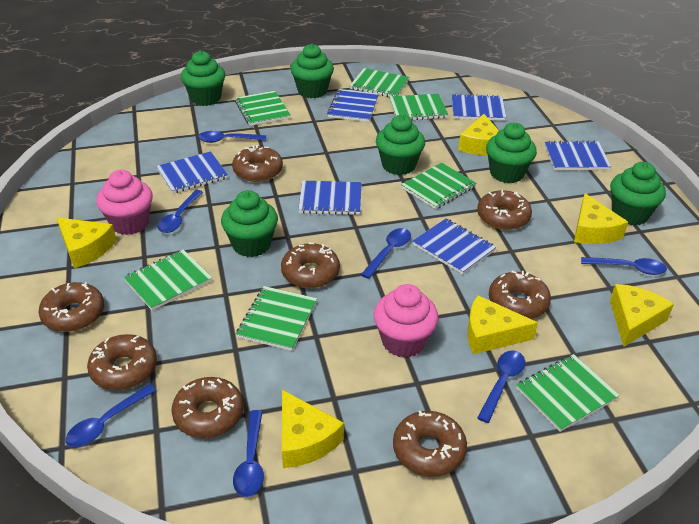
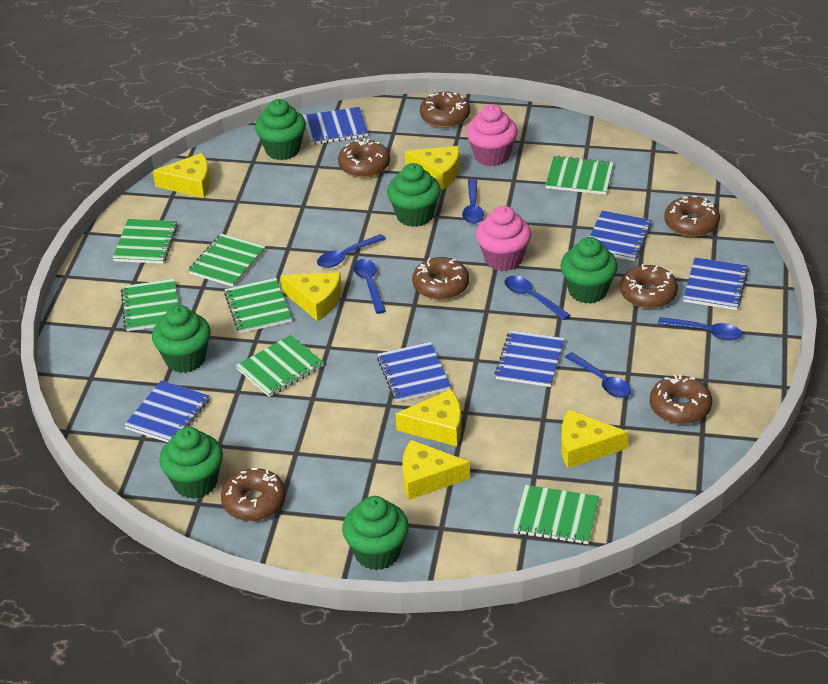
blue spoon: 7 -> 6
brown donut: 8 -> 7

